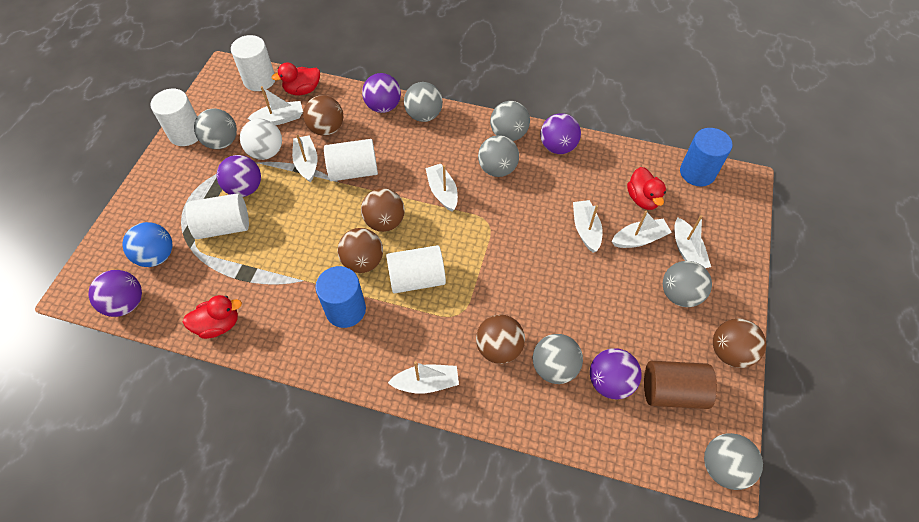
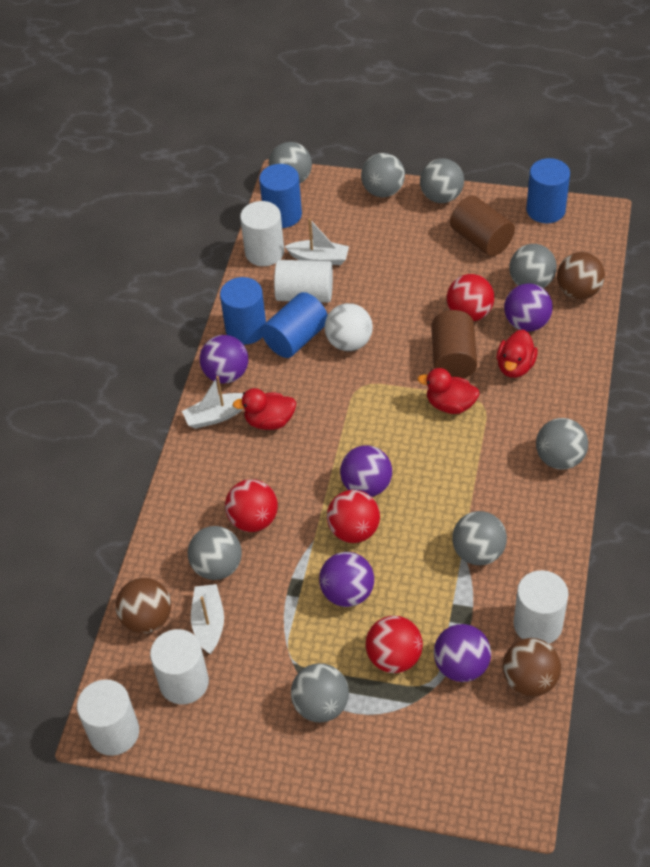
blue ball: 1 -> 0
blue cylinder: 2 -> 4
brown ball: 5 -> 3
brown cylinder: 1 -> 2
grey ball: 7 -> 8
red ball: 0 -> 4
white boat: 7 -> 3

